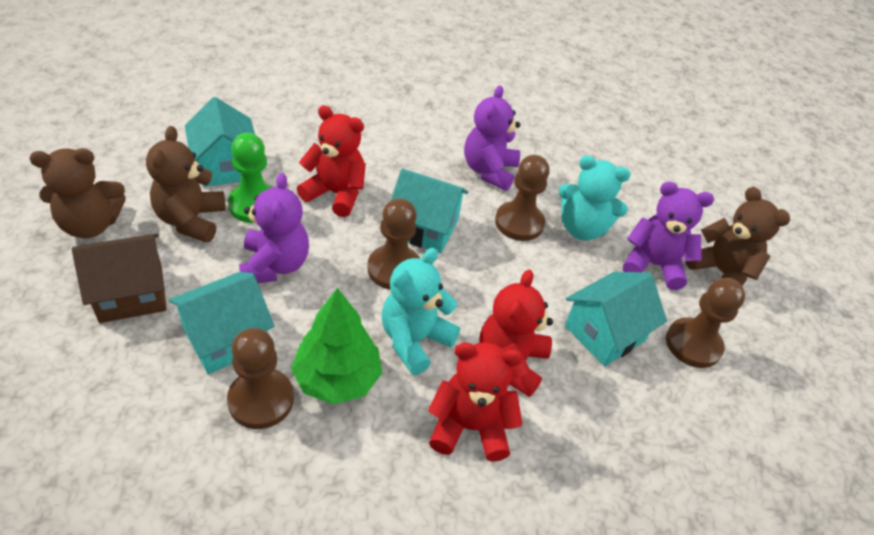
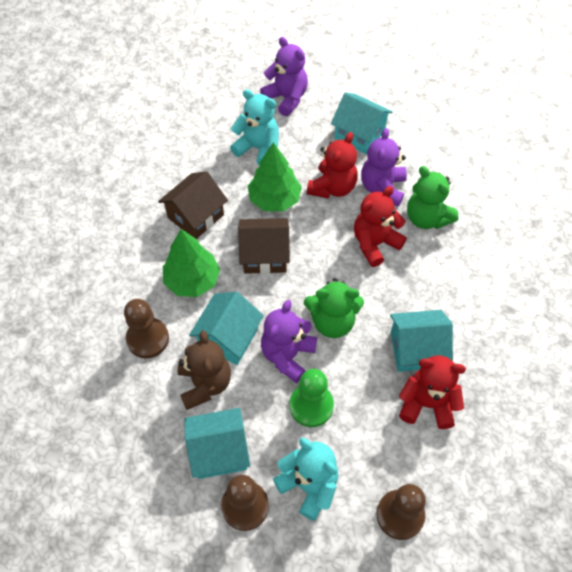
brown house: 1 -> 2
brown pawn: 4 -> 3
brown teddy bear: 3 -> 1
green teddy bear: 0 -> 2
green tree: 1 -> 2

